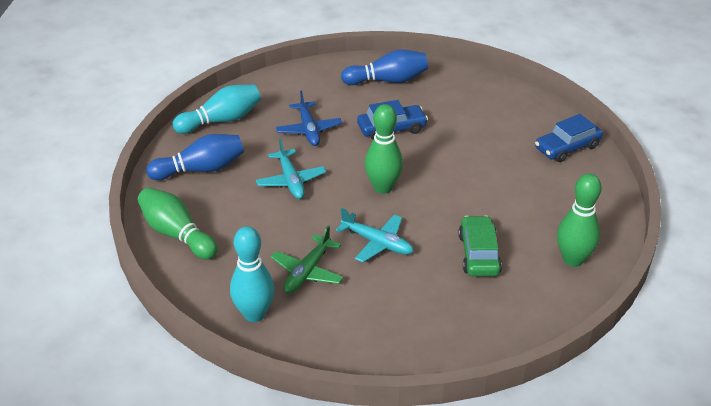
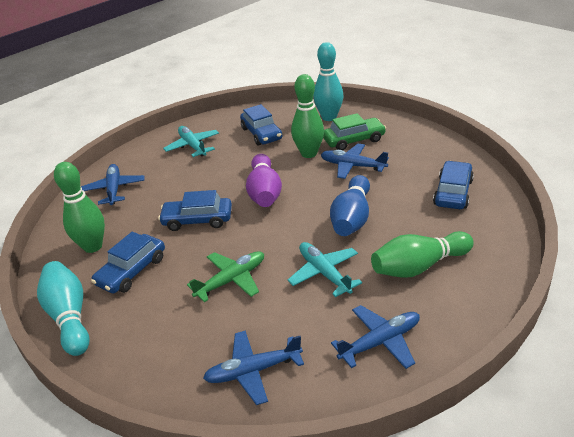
blue bowling pin: 2 -> 1
blue car: 2 -> 4
blue plane: 1 -> 4
purple bowling pin: 0 -> 1

